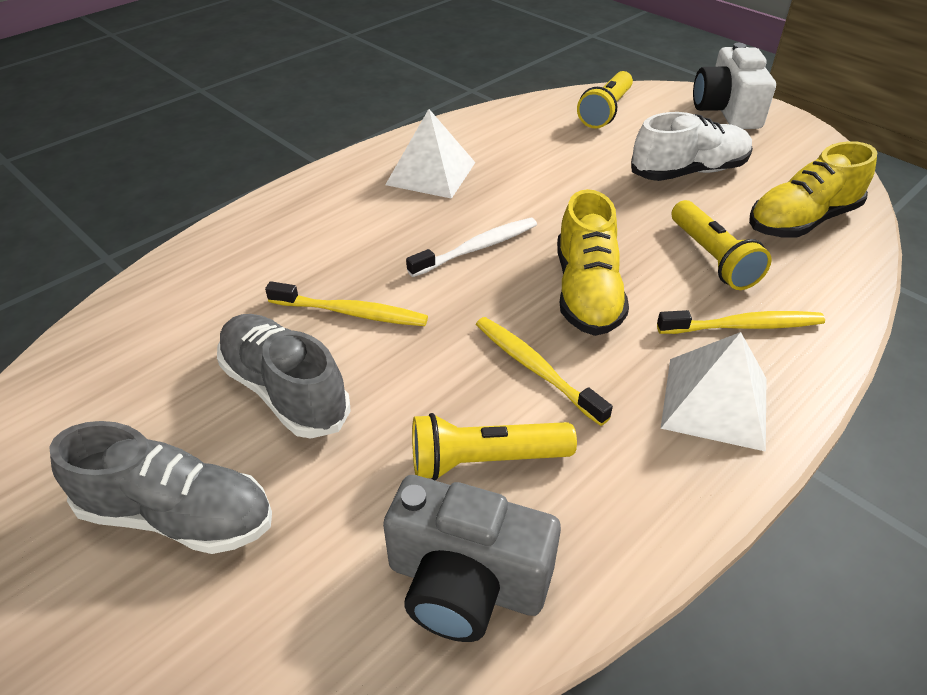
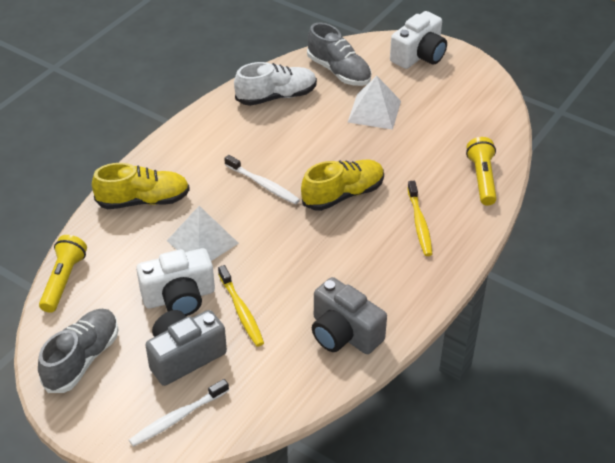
grey camera: 1 -> 2
white camera: 1 -> 2
white toothbrush: 1 -> 2
yellow flashlight: 3 -> 2
yellow toothbrush: 3 -> 2

